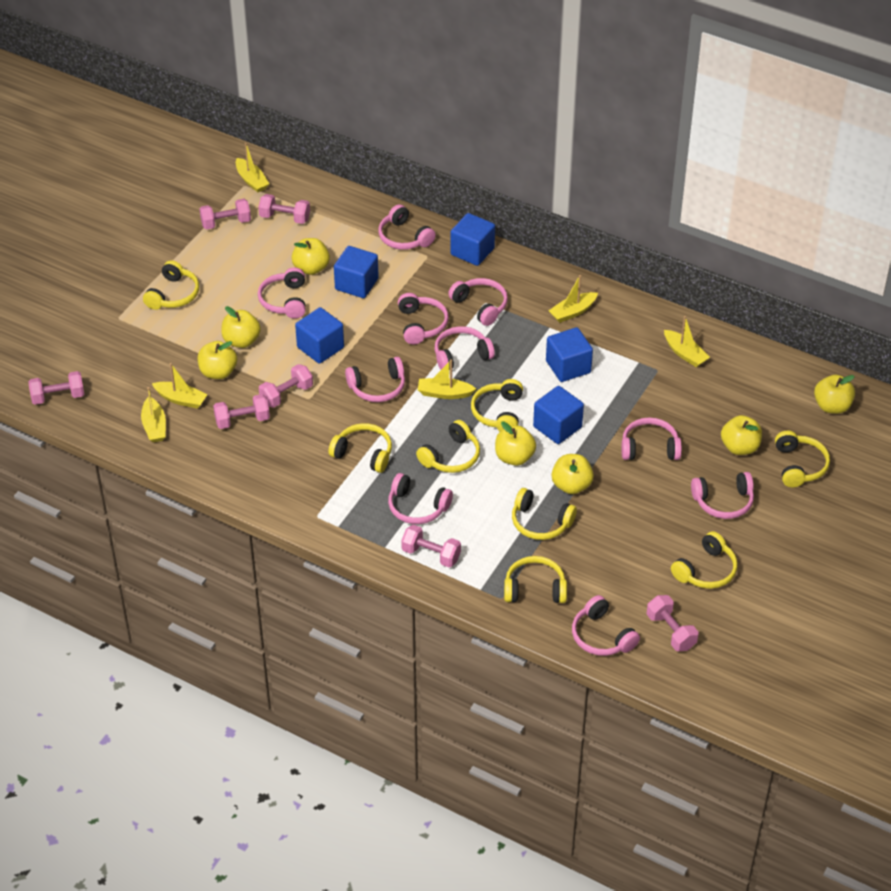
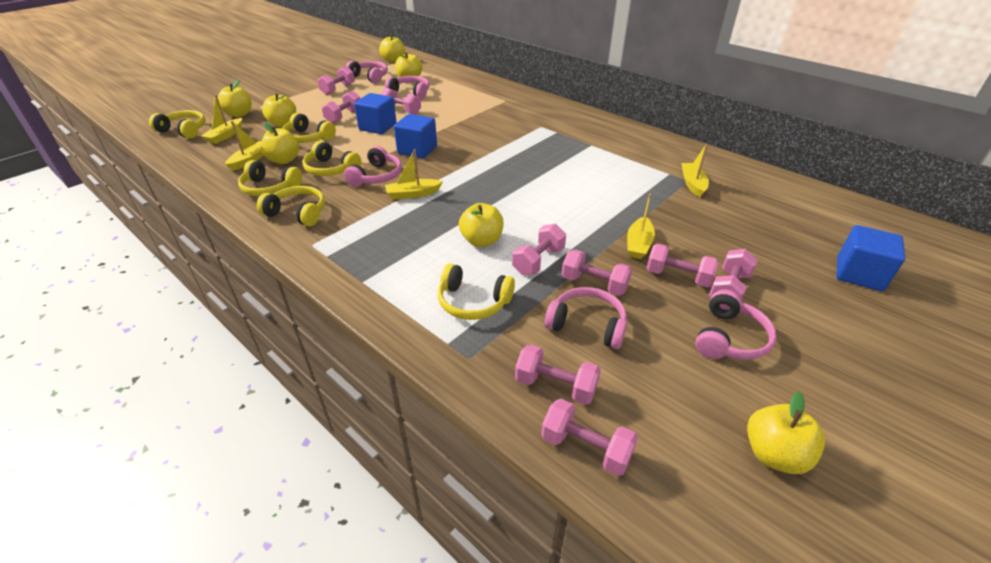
blue cube: 5 -> 3
pink dumbbell: 7 -> 9
pink headphones: 10 -> 5
yellow boat: 6 -> 5
yellow headphones: 8 -> 6

